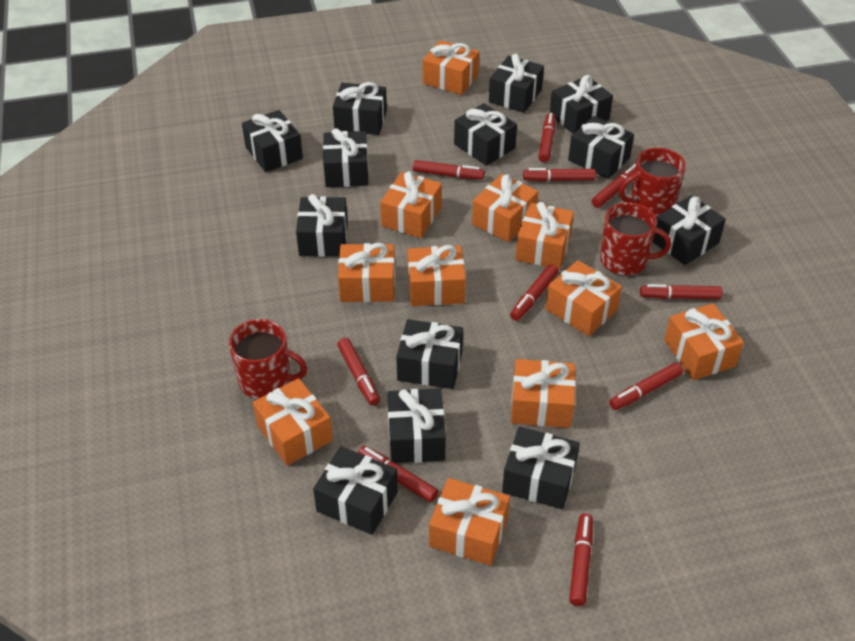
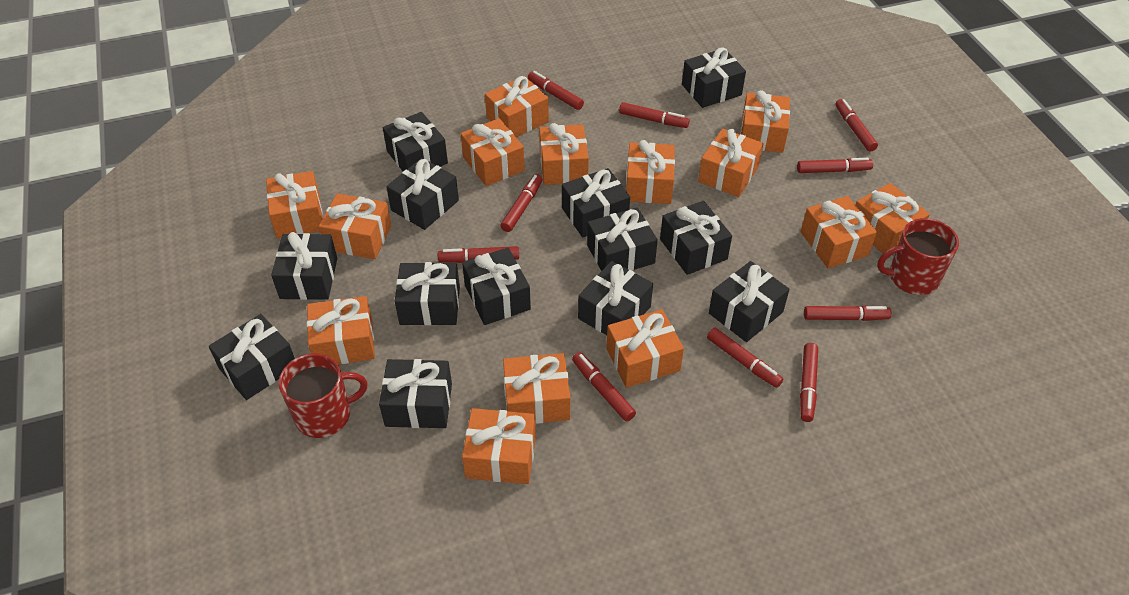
orange gift: 11 -> 14
red mug: 3 -> 2

